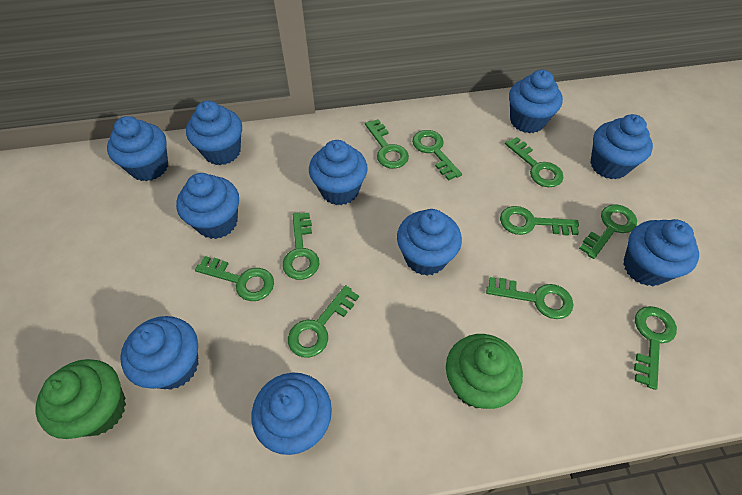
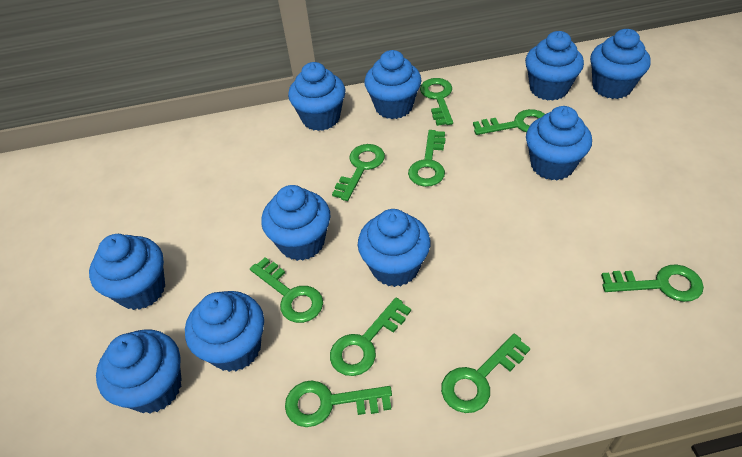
green cupcake: 2 -> 0
green key: 10 -> 9

